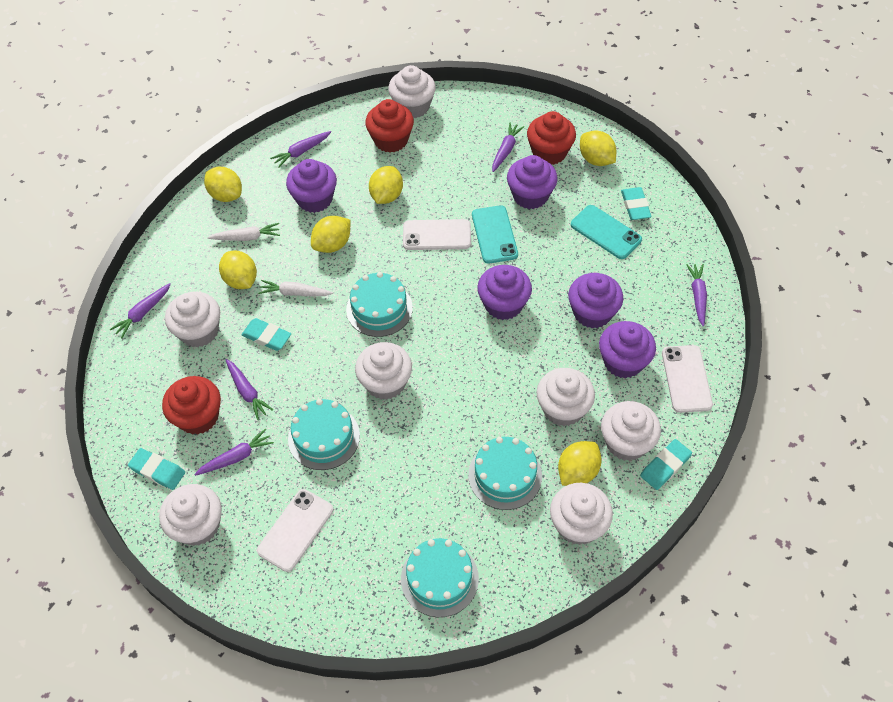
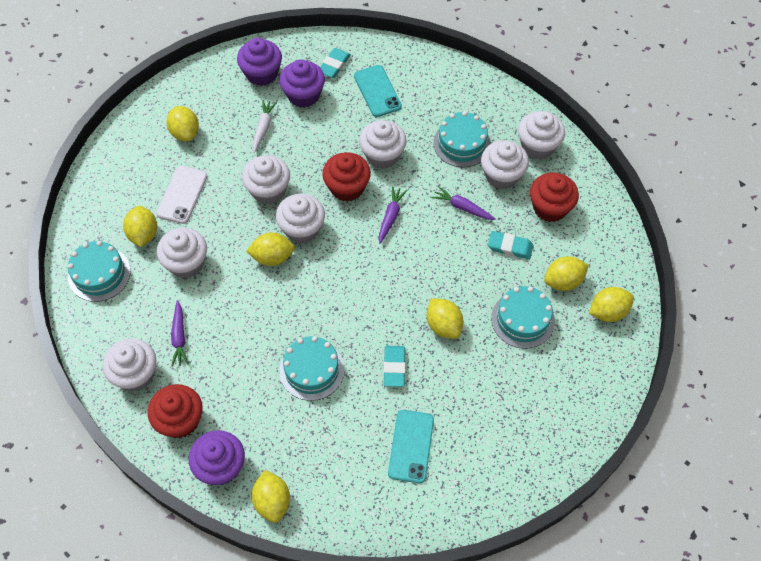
purple carrot: 6 -> 3
purple cupcake: 5 -> 3
turquoise eraser: 4 -> 3
white carrot: 2 -> 1
white phone: 3 -> 1
yellow lemon: 6 -> 7

